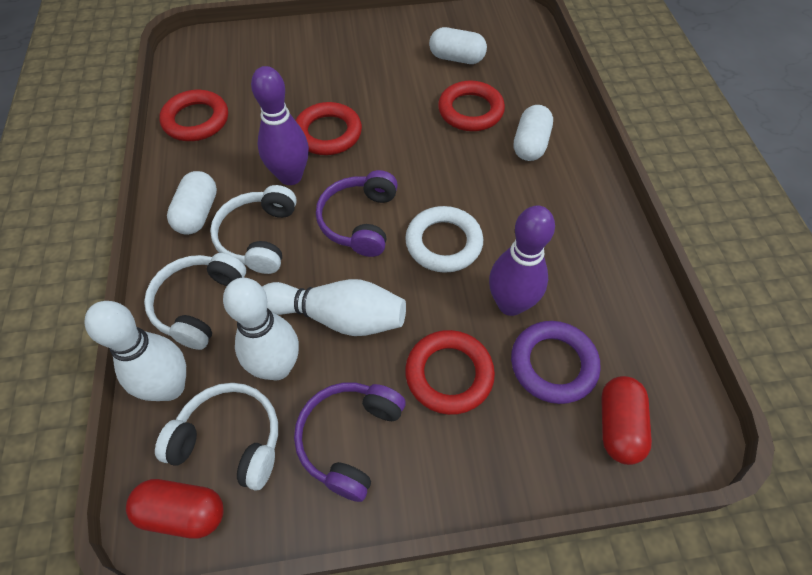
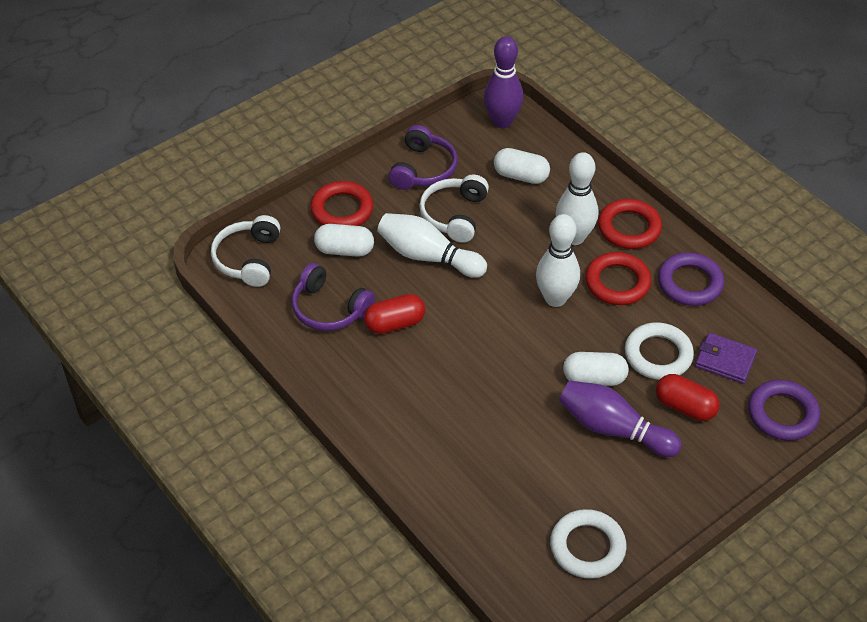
purple ring: 1 -> 2
purple wallet: 0 -> 1
red ring: 4 -> 3
white headphones: 3 -> 2
white ring: 1 -> 2

